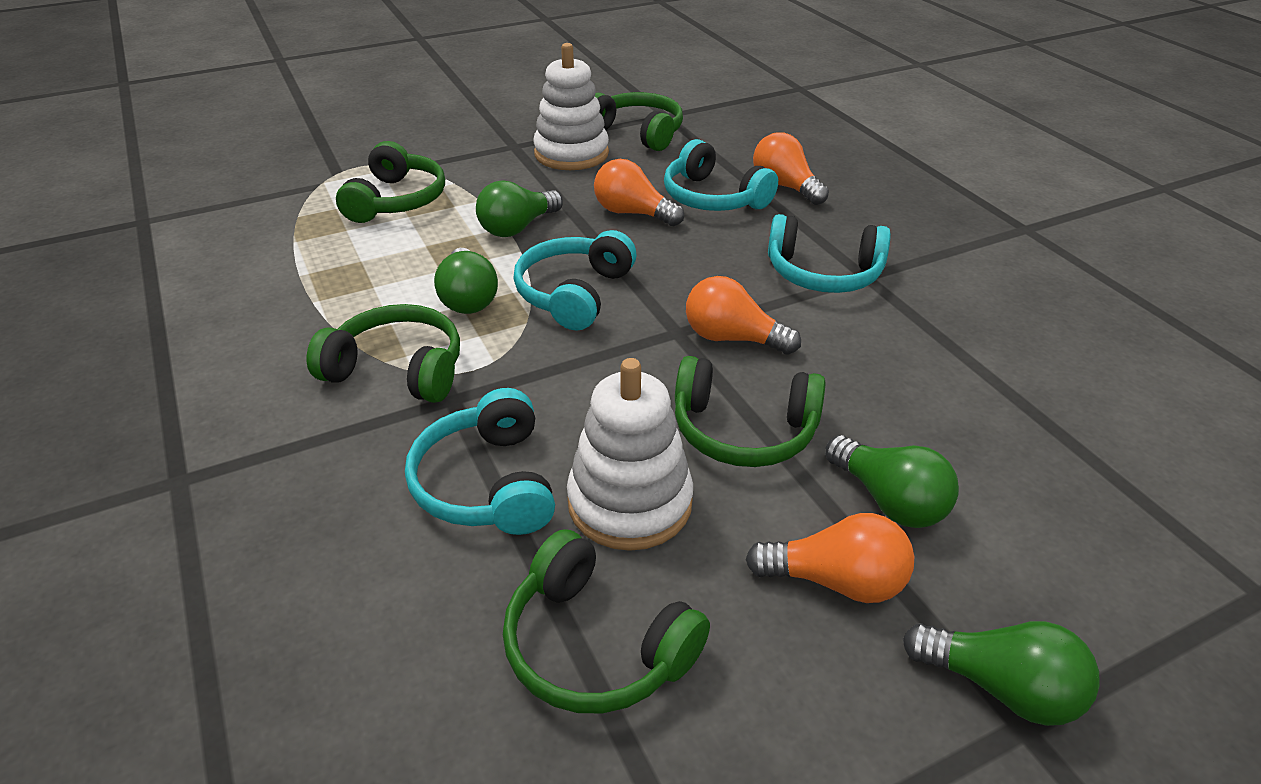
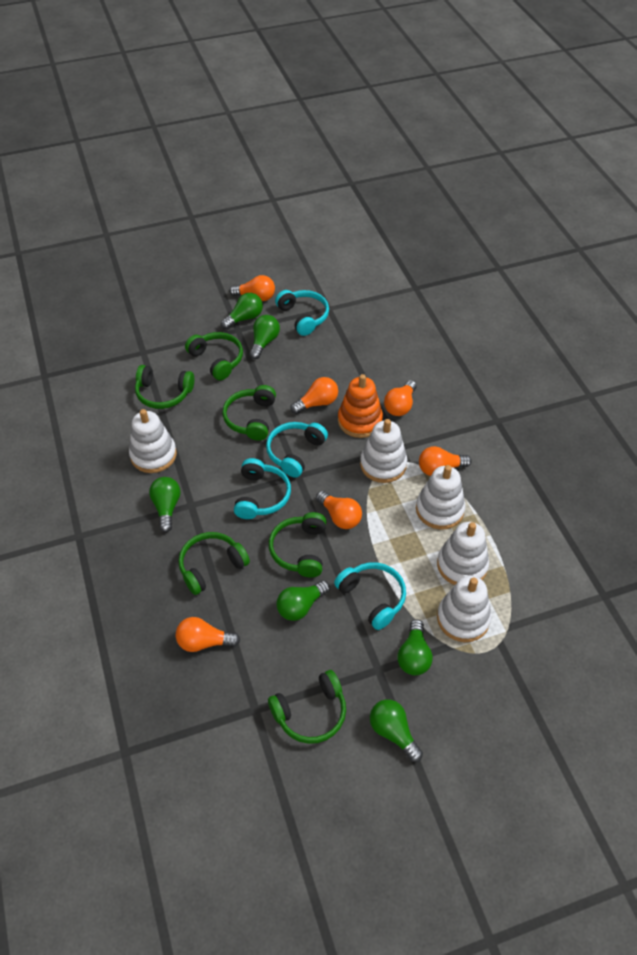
green headphones: 5 -> 6
green light bulb: 4 -> 6
orange light bulb: 4 -> 6
orange stacking toy: 0 -> 1
white stacking toy: 2 -> 5

